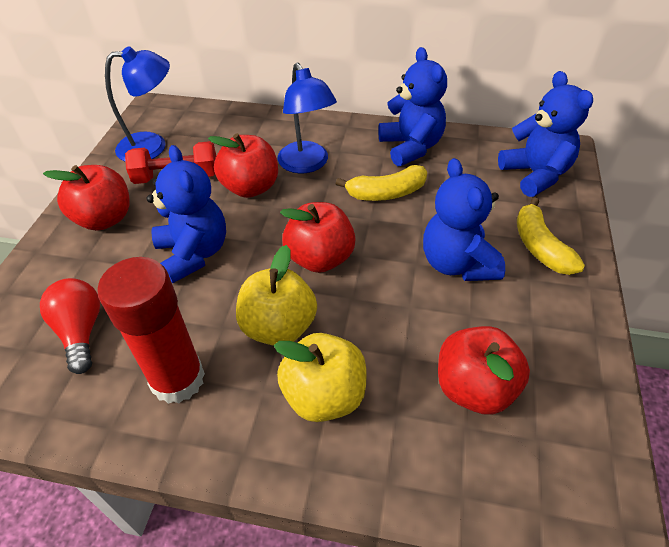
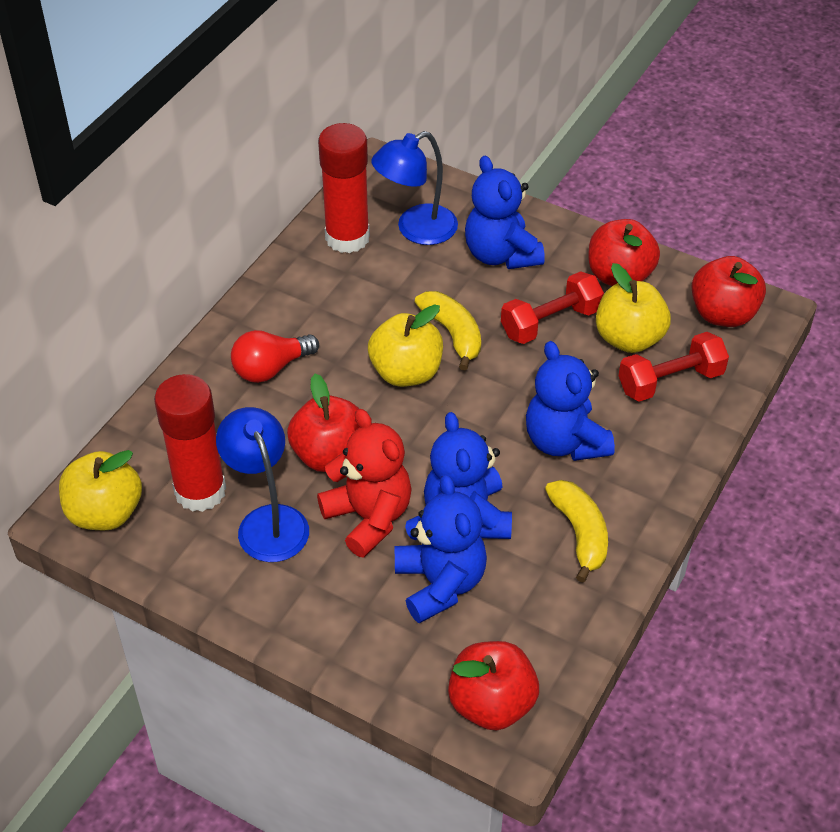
red dumbbell: 1 -> 2
red glue stick: 1 -> 2
red teddy bear: 0 -> 1
yellow apple: 2 -> 3

